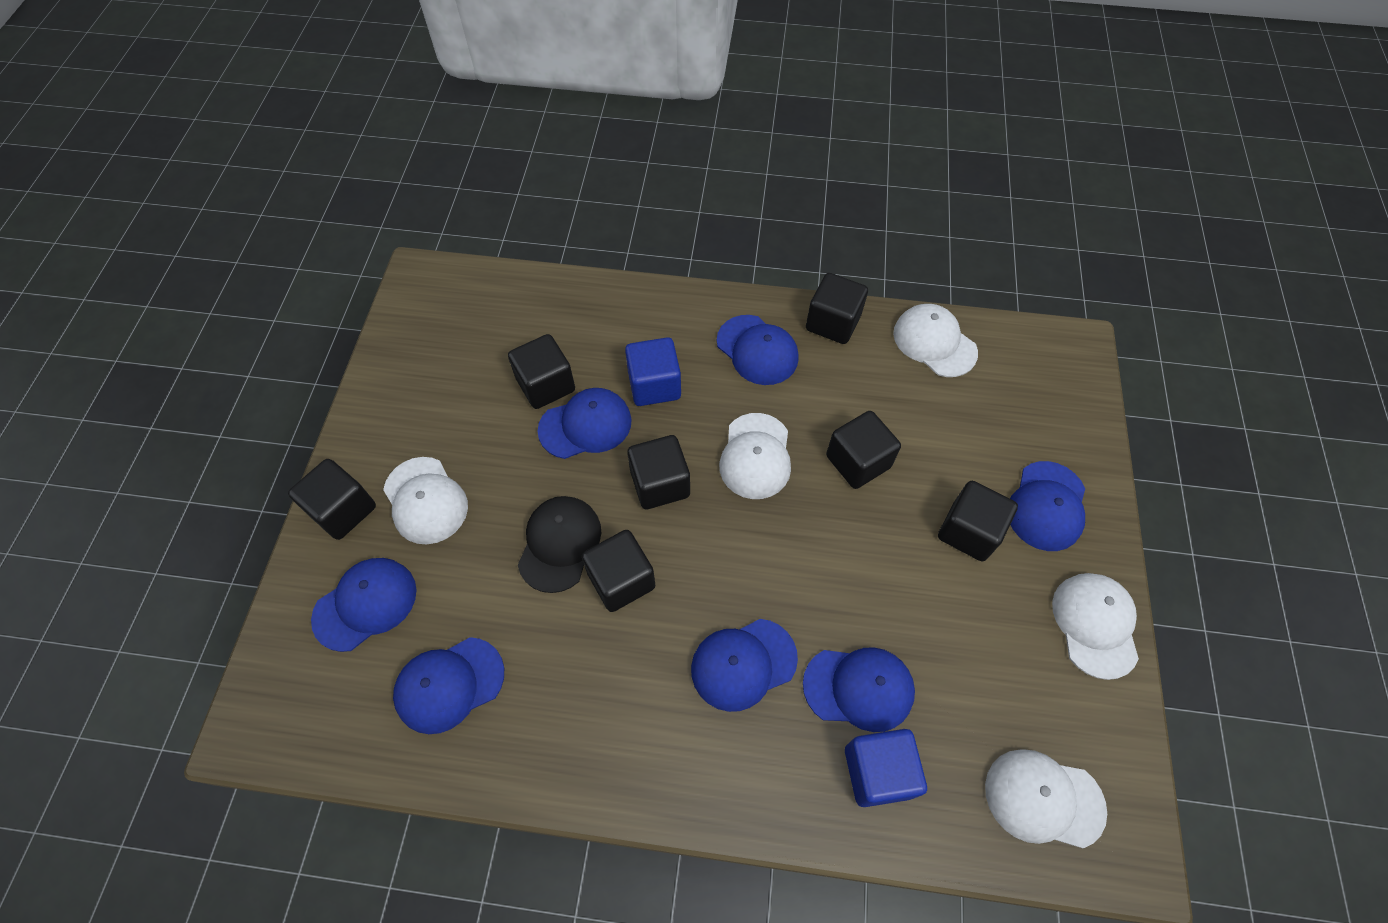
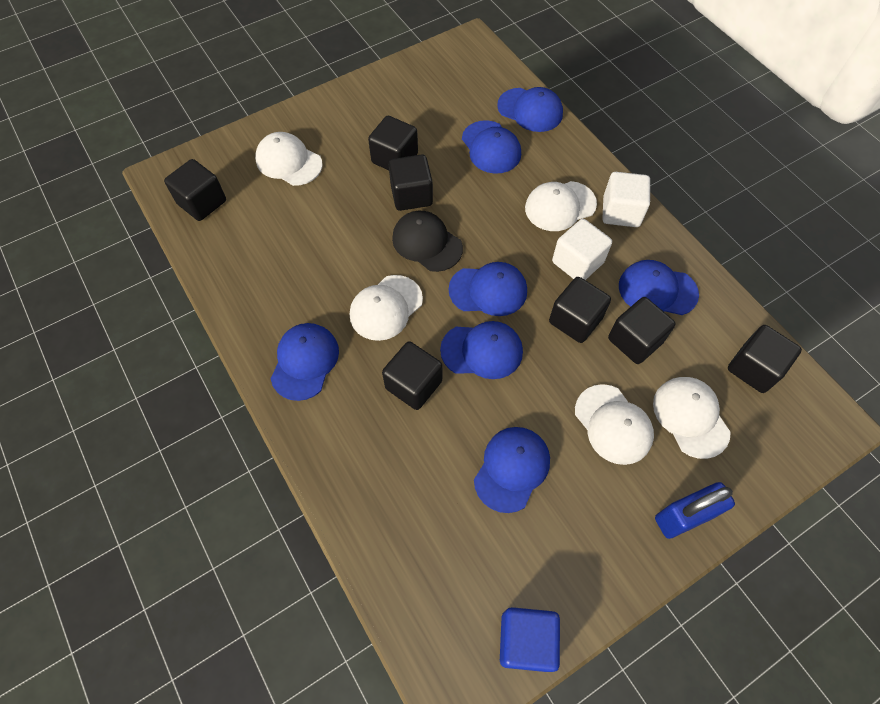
blue cube: 2 -> 1
blue padlock: 0 -> 1
white cube: 0 -> 2

